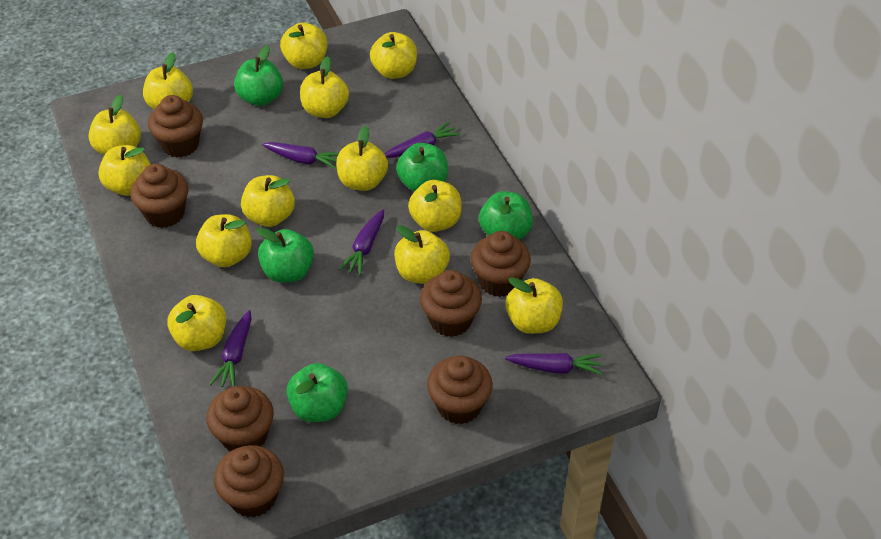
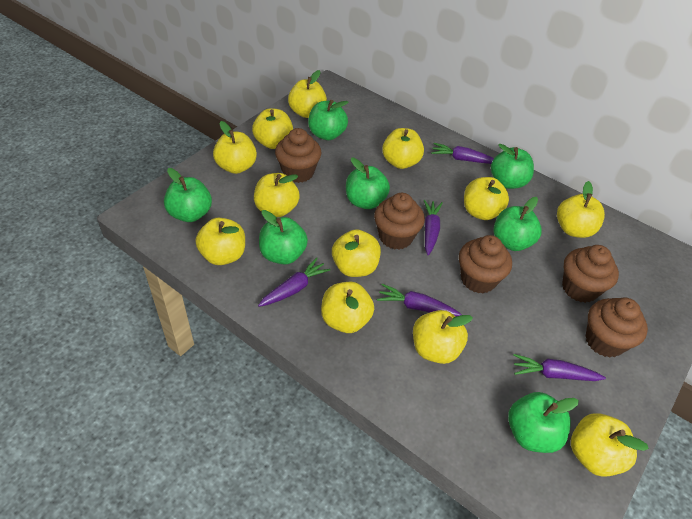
brown cupcake: 7 -> 5
green apple: 5 -> 7
yellow apple: 13 -> 12

